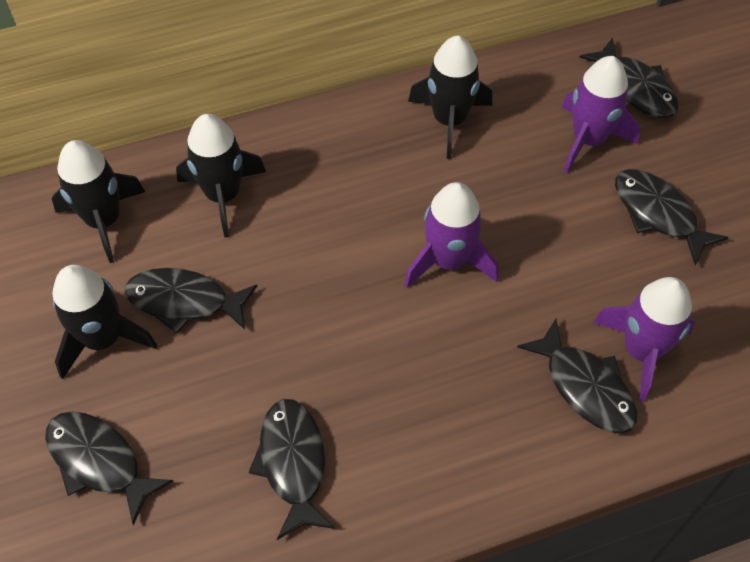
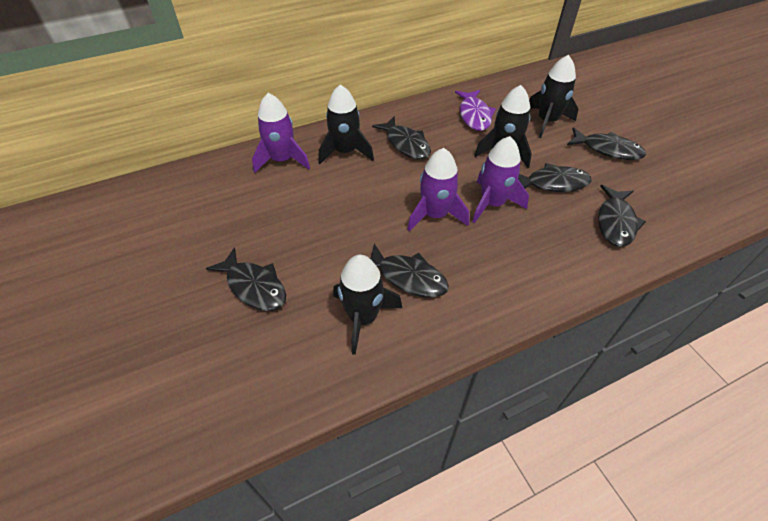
purple fish: 0 -> 1

